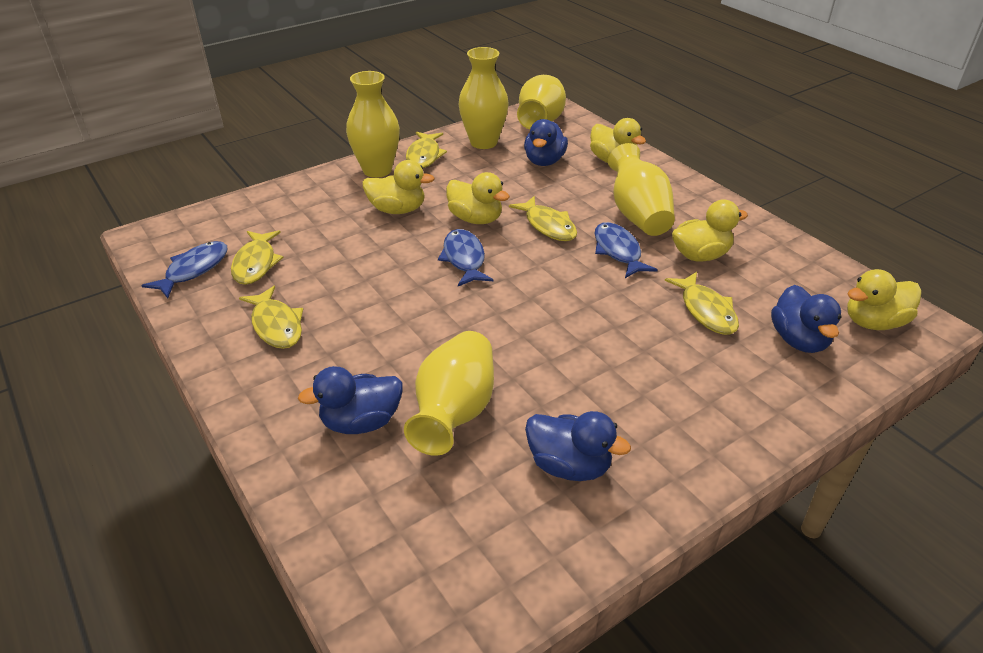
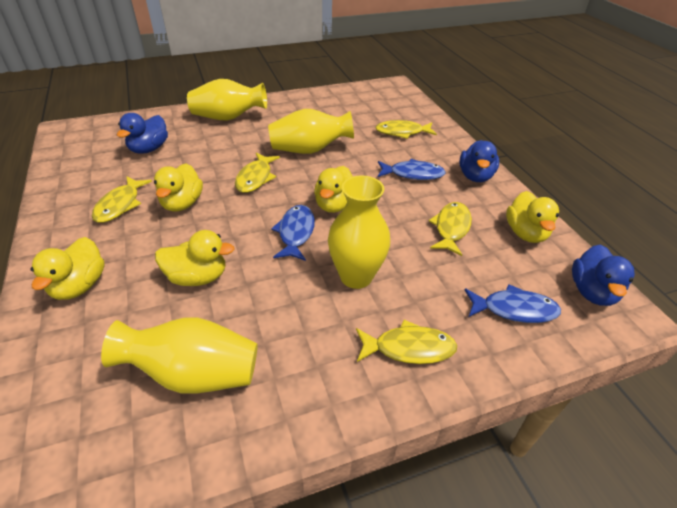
blue duck: 4 -> 3
yellow vase: 5 -> 4

